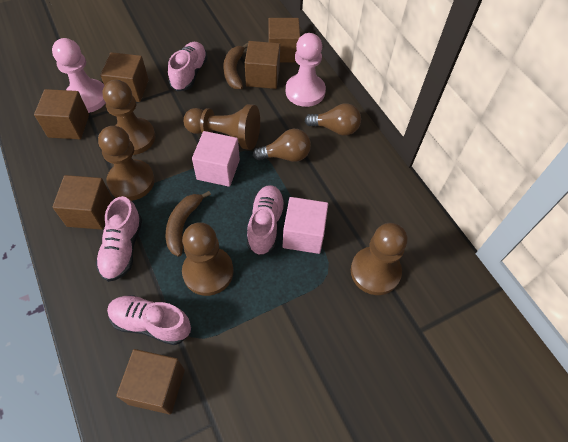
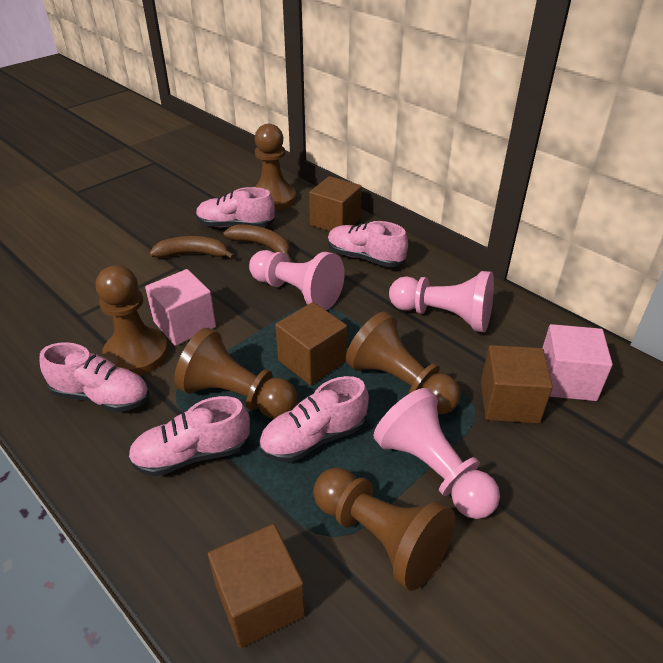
brown cube: 6 -> 4
brown light bulb: 2 -> 0
pink pawn: 2 -> 3
pink shoe: 4 -> 5

